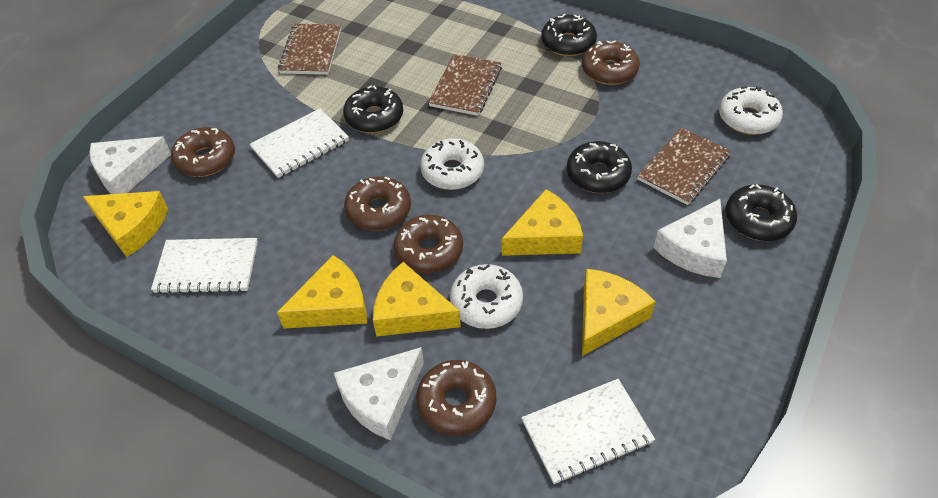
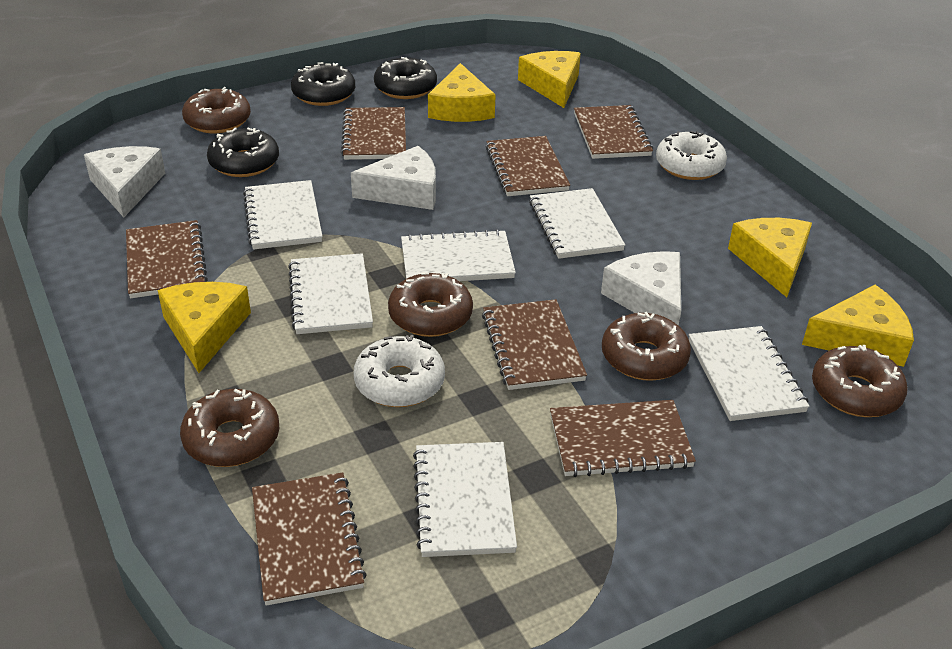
black donut: 4 -> 3
brown notebook: 3 -> 7
white donut: 3 -> 2
white notebook: 3 -> 6

